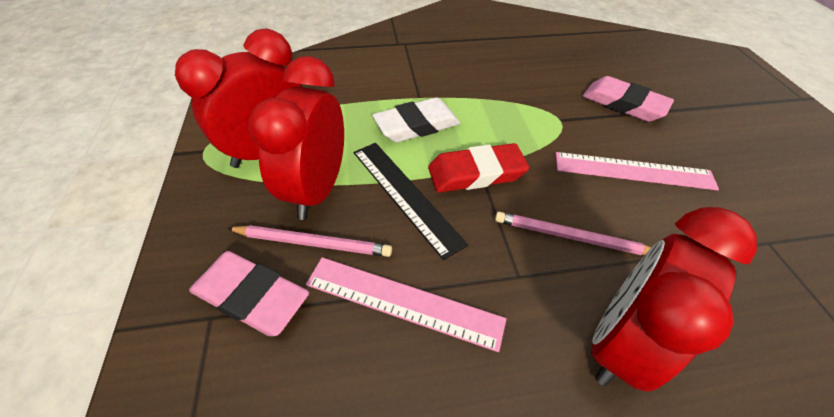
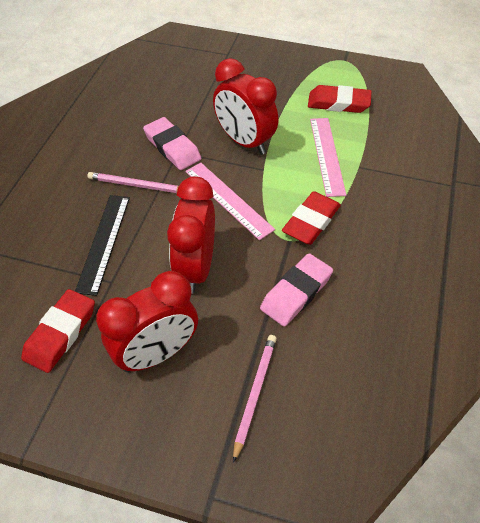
red eraser: 1 -> 3
white eraser: 1 -> 0

